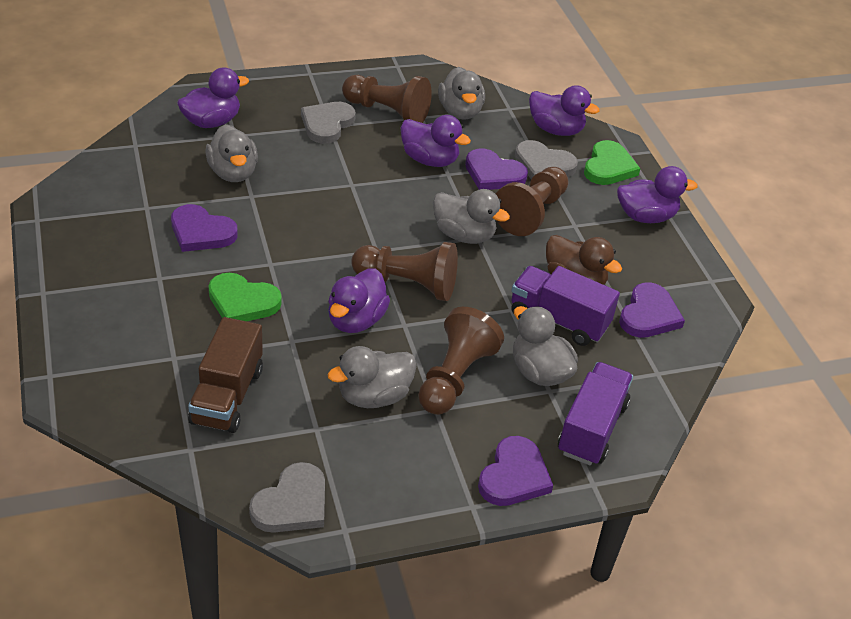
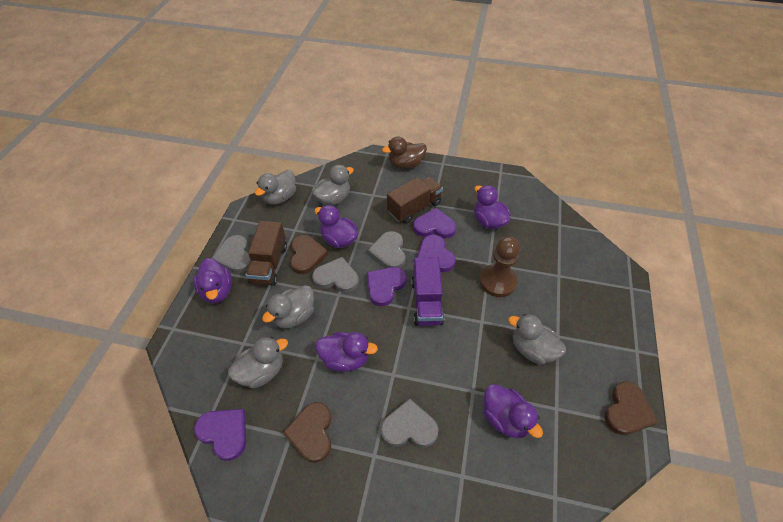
brown heart: 0 -> 3
brown pawn: 4 -> 1
brown truck: 1 -> 2
green heart: 2 -> 0
grey heart: 3 -> 4
purple truck: 2 -> 1

